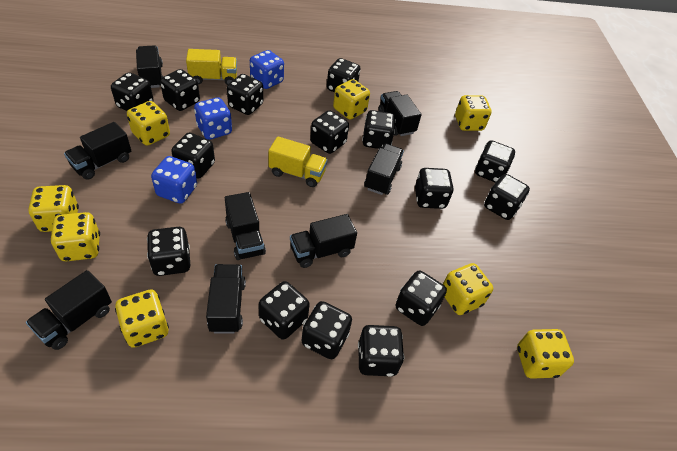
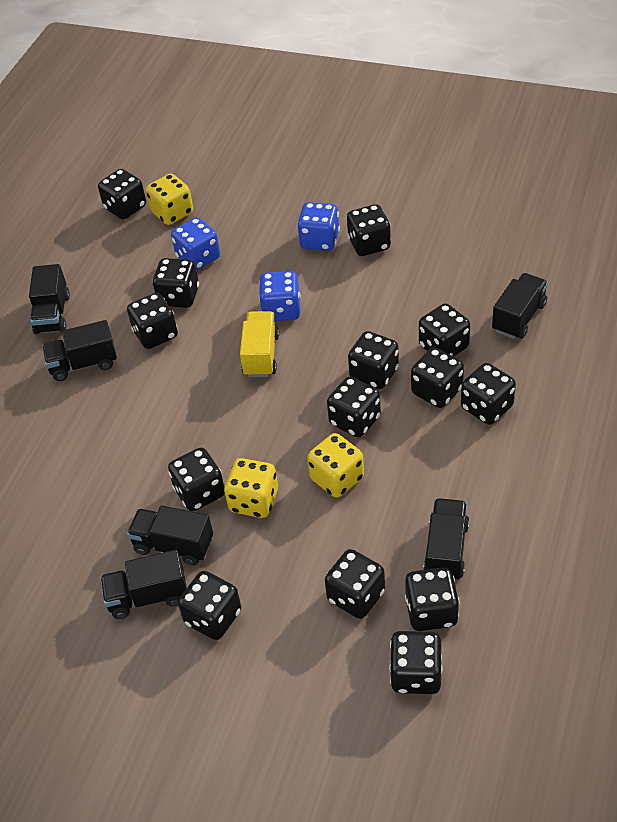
black dice: 15 -> 14
black truck: 8 -> 6
yellow dice: 8 -> 3
yellow truck: 2 -> 1

